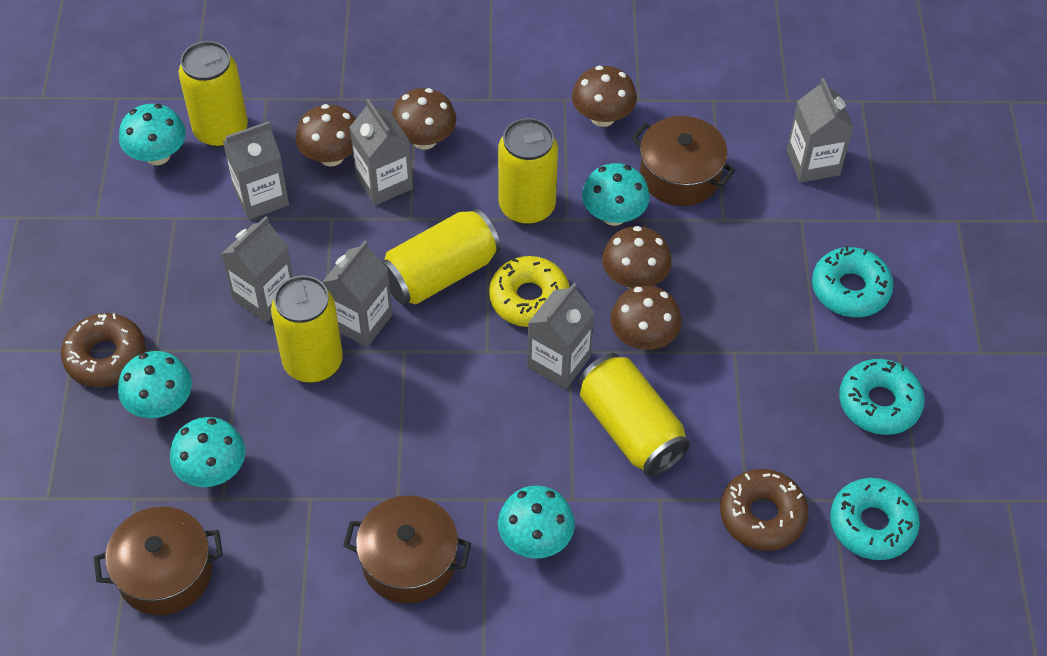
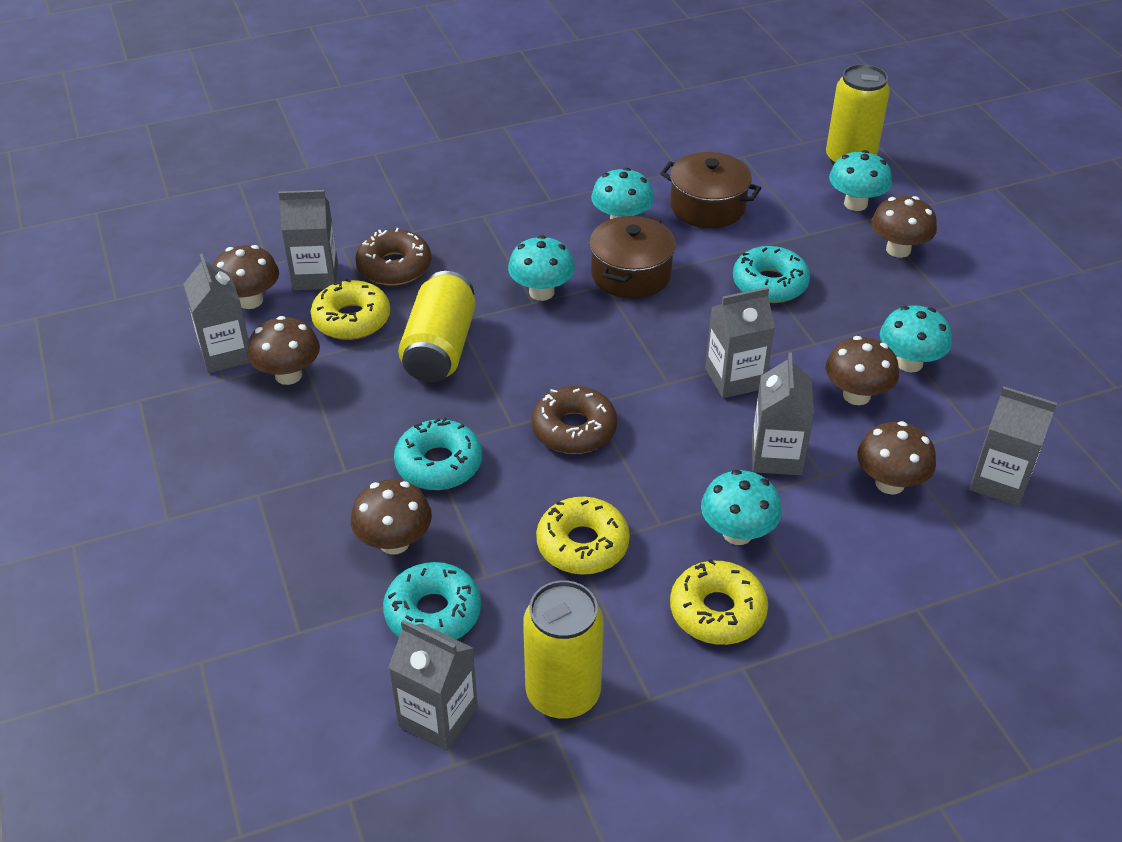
brown mushroom: 5 -> 6
brown pot: 3 -> 2
yellow can: 5 -> 3
yellow donut: 1 -> 3

